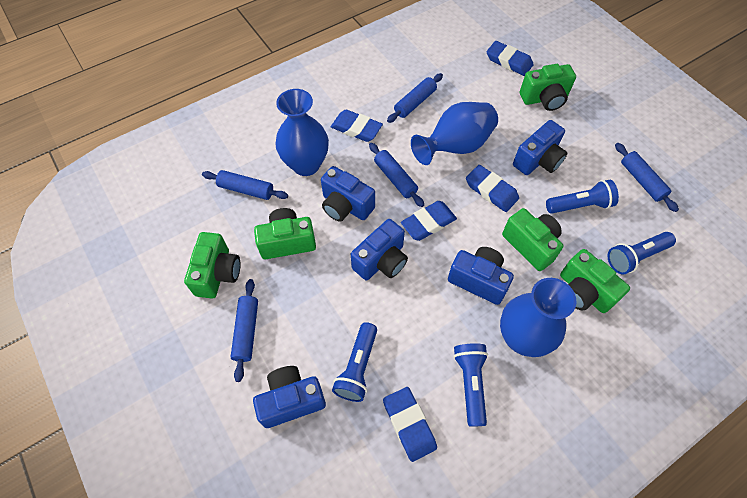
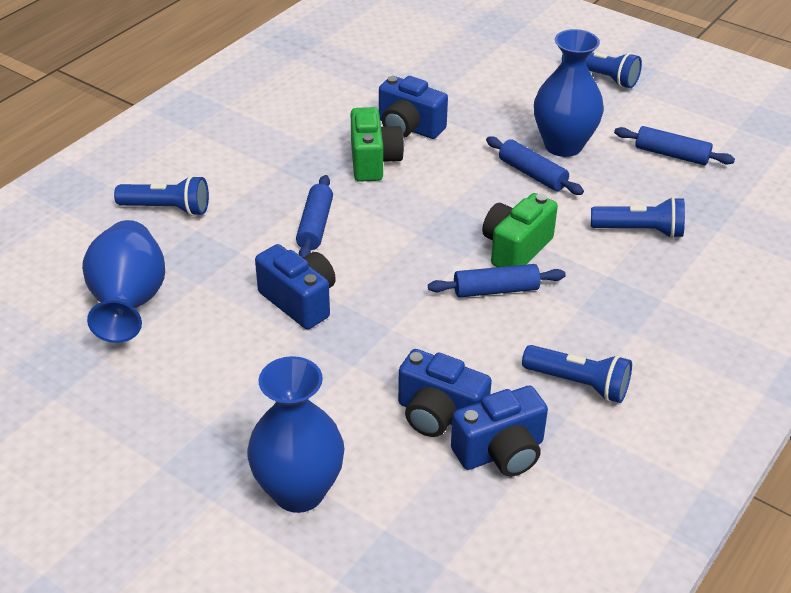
blue camera: 5 -> 4
blue eraser: 5 -> 0
blue rolling pin: 5 -> 4
green camera: 5 -> 2

